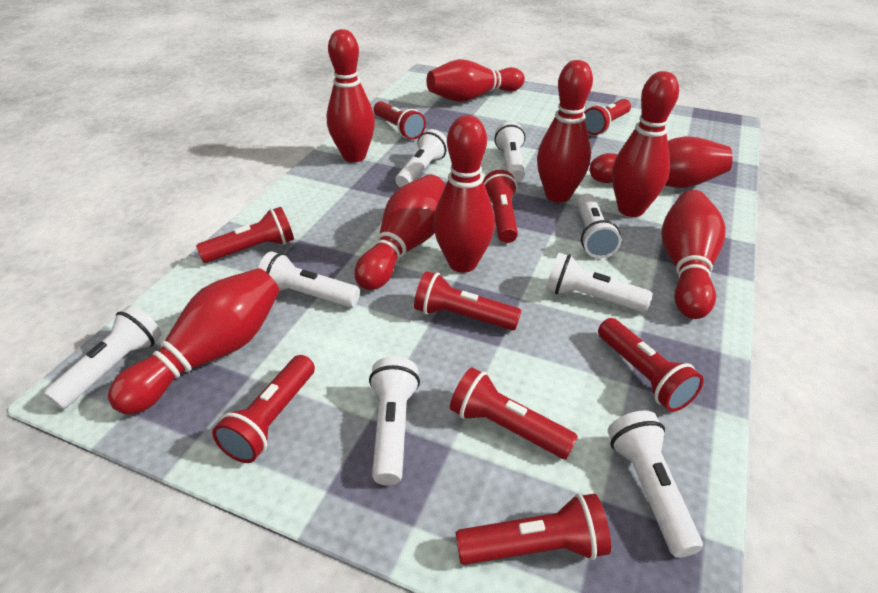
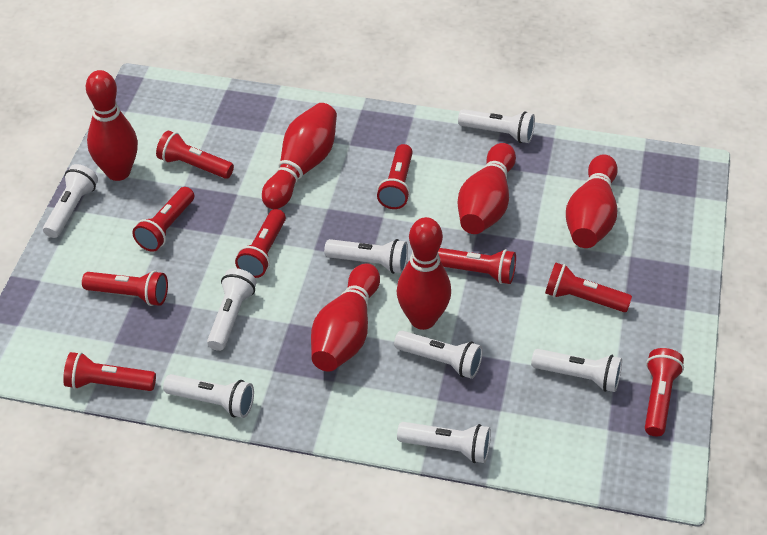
red bowling pin: 9 -> 6

